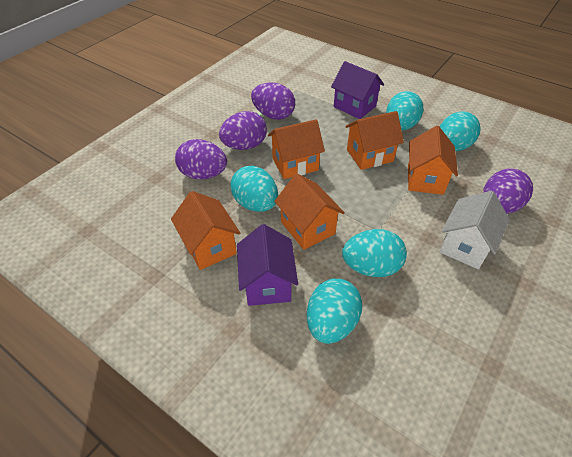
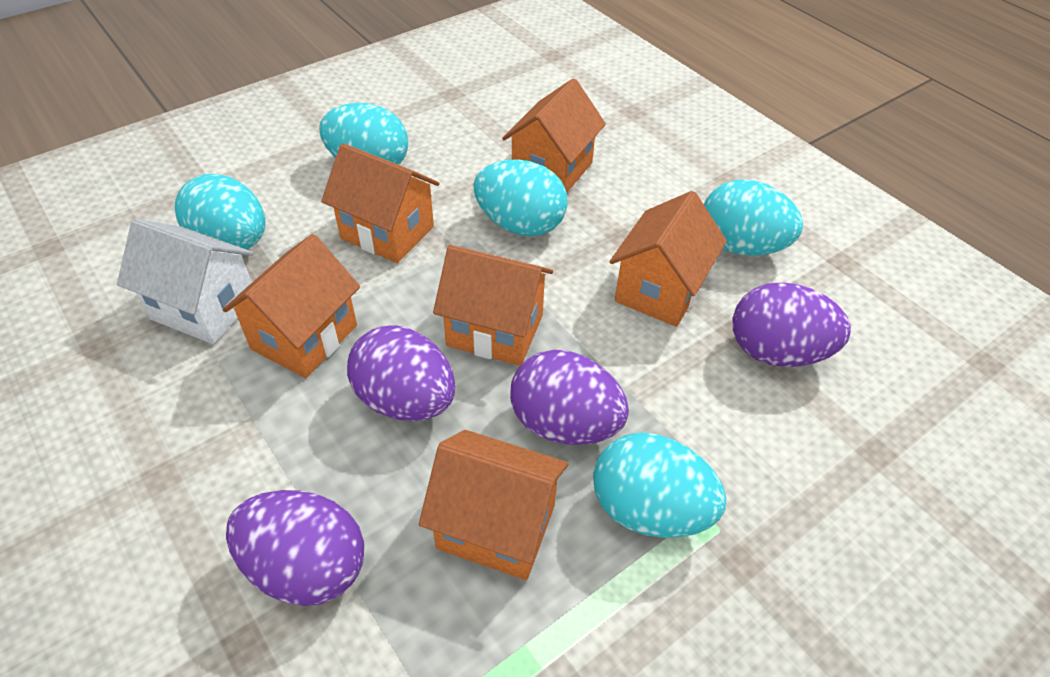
orange house: 5 -> 6
purple house: 2 -> 0

